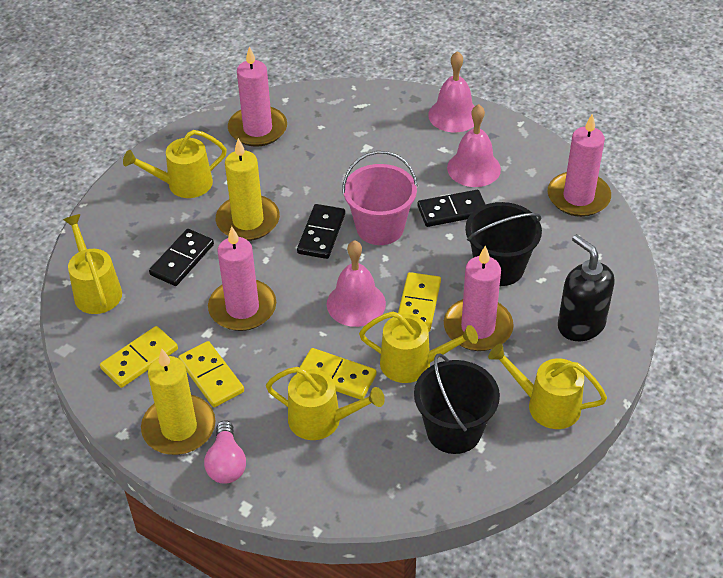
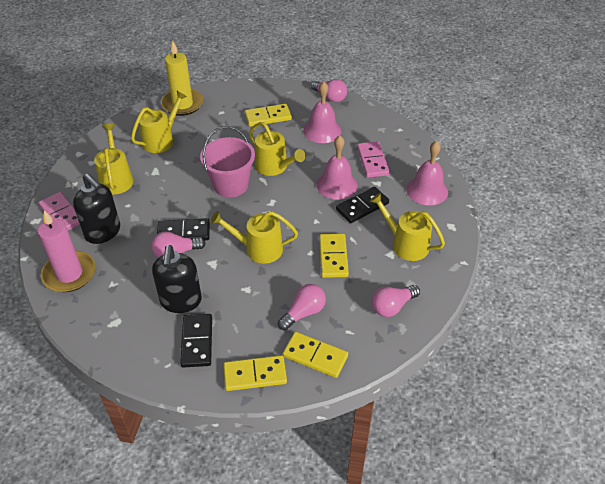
black bucket: 2 -> 0
black soap dispenser: 1 -> 2
pink candle: 4 -> 1
pink domino: 0 -> 2
pink light bulb: 1 -> 4
yellow candle: 2 -> 1

